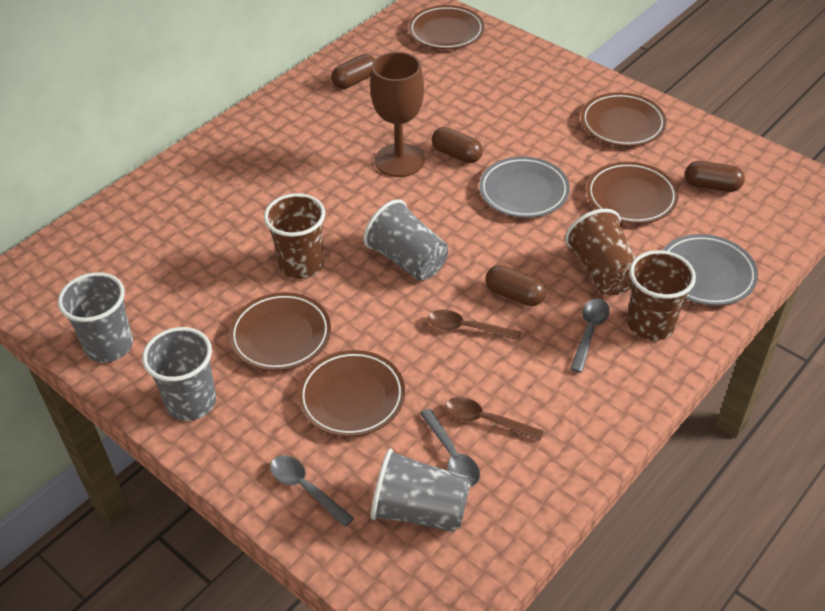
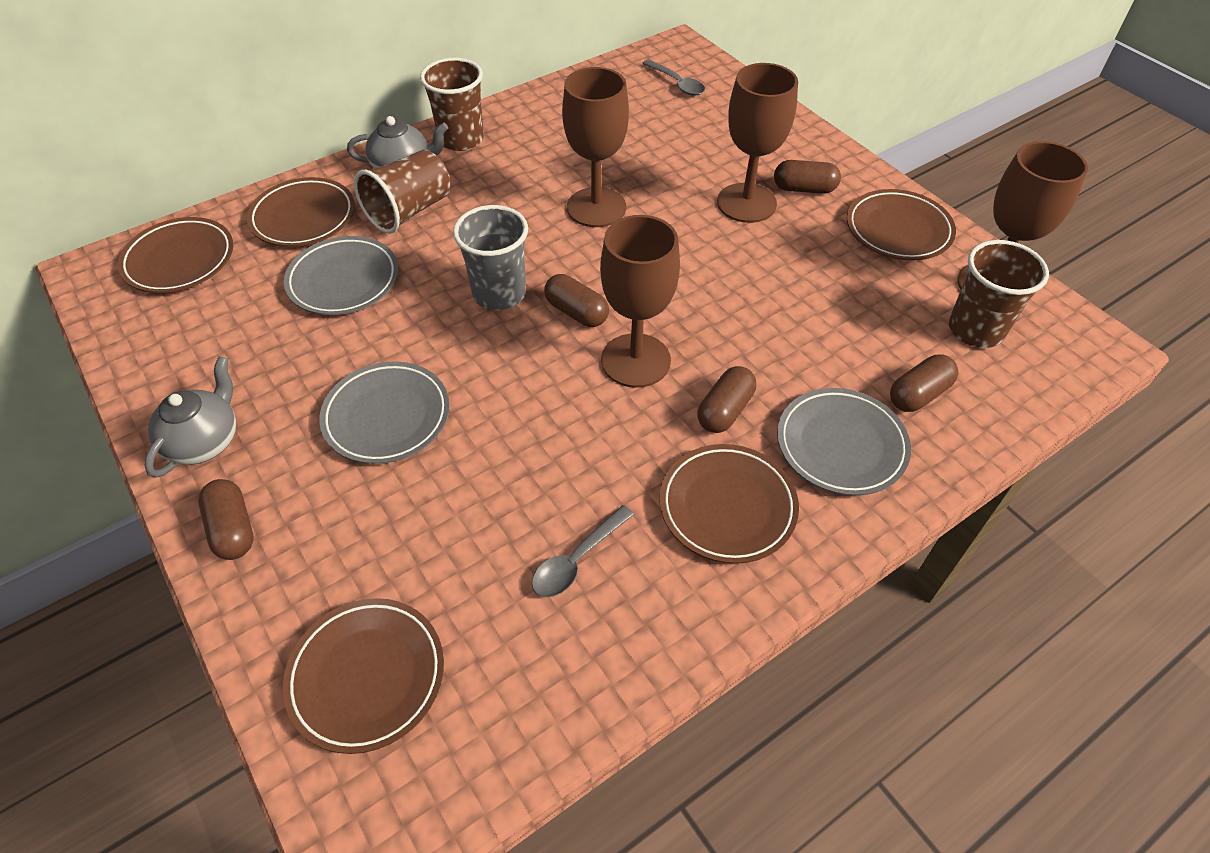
brown capsule: 4 -> 5
brown goblet: 1 -> 4
brown spoon: 2 -> 0
grey cup: 4 -> 1
grey plate: 2 -> 3
grey spoon: 3 -> 2
grey teapot: 0 -> 2

